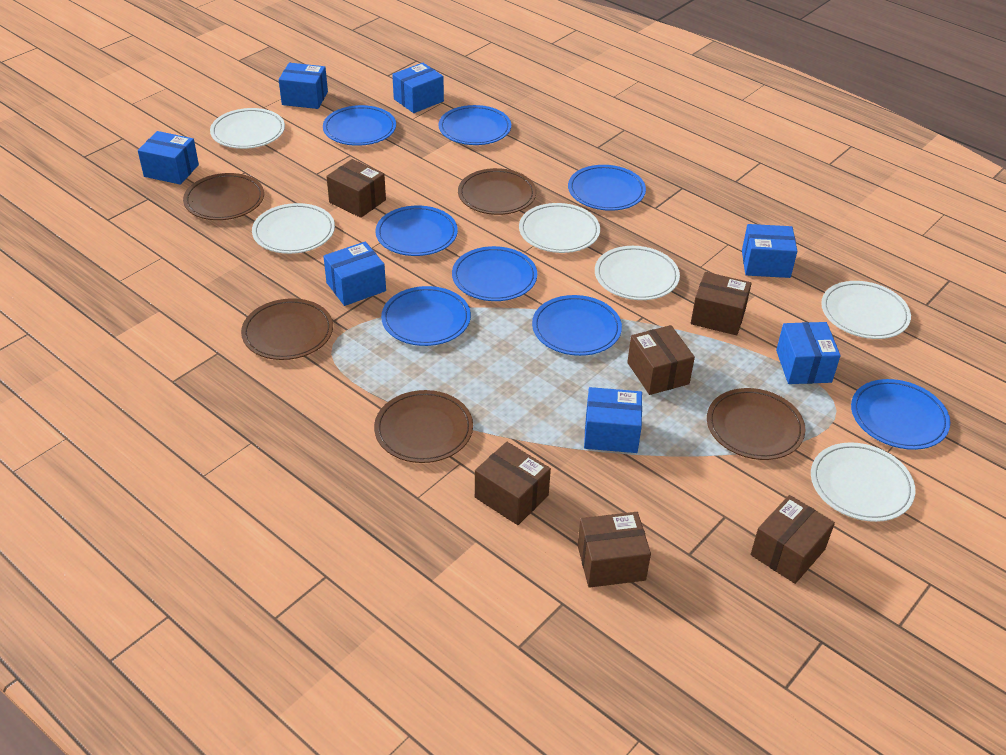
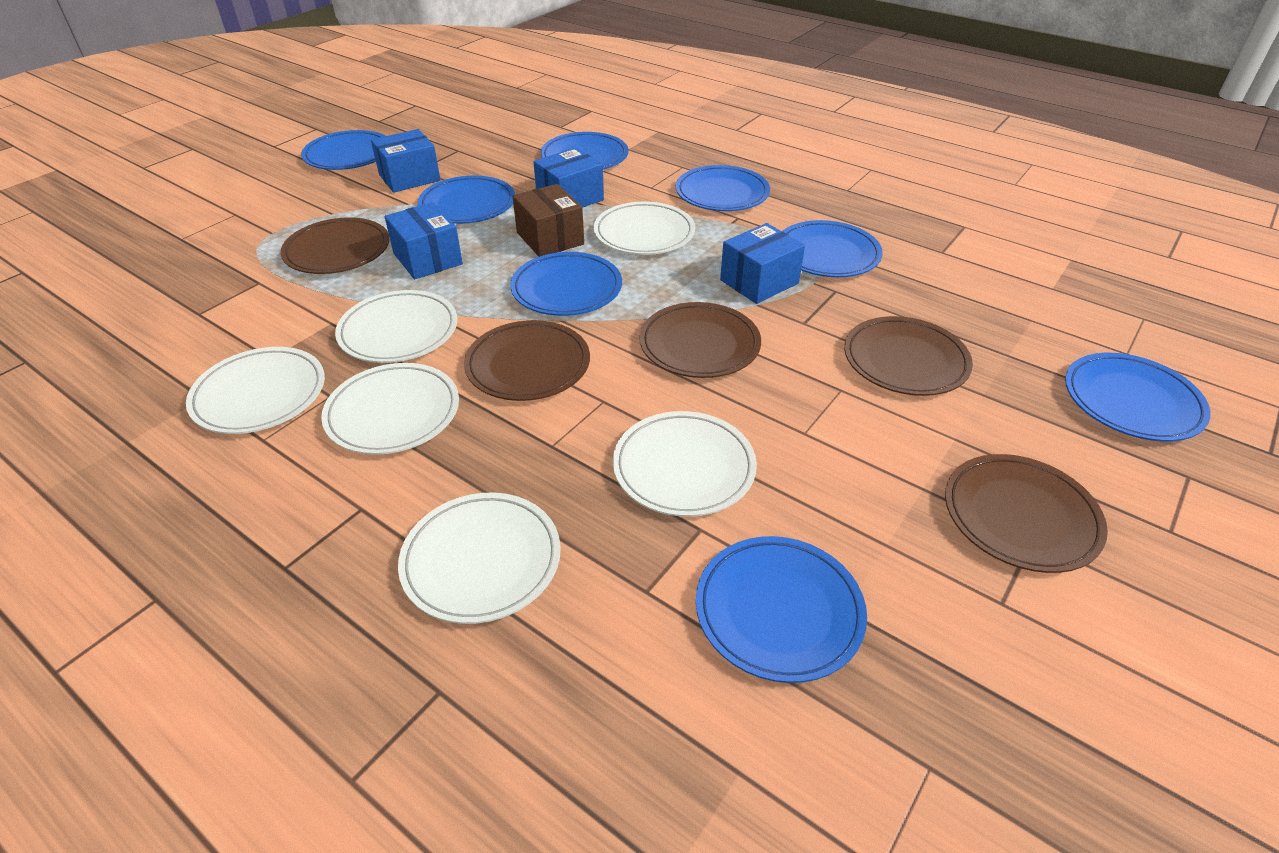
blue box: 7 -> 4
brown box: 6 -> 1

